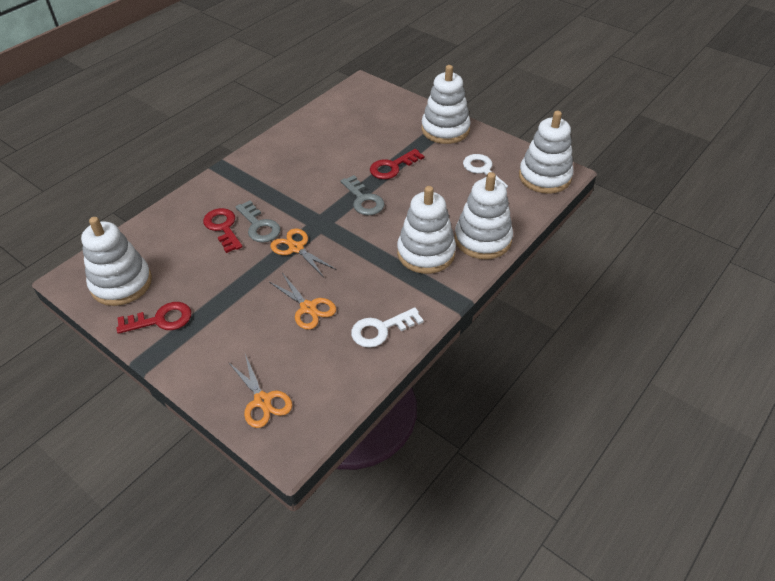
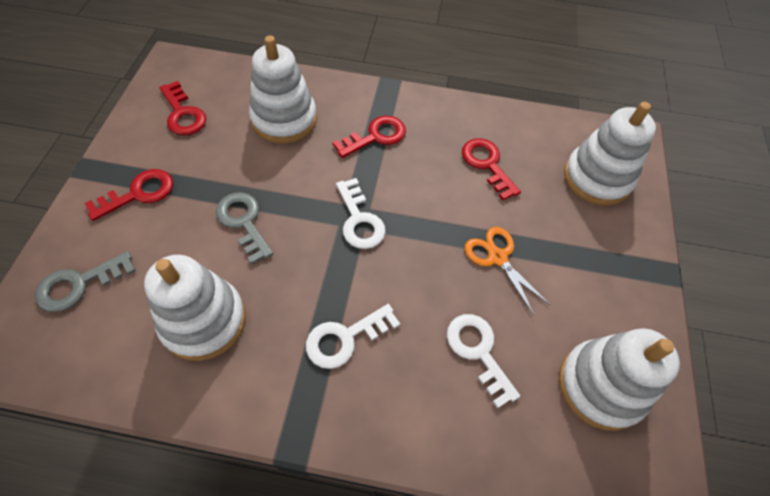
orange scissors: 3 -> 1
red key: 3 -> 4
white key: 2 -> 3
white stacking toy: 5 -> 4

